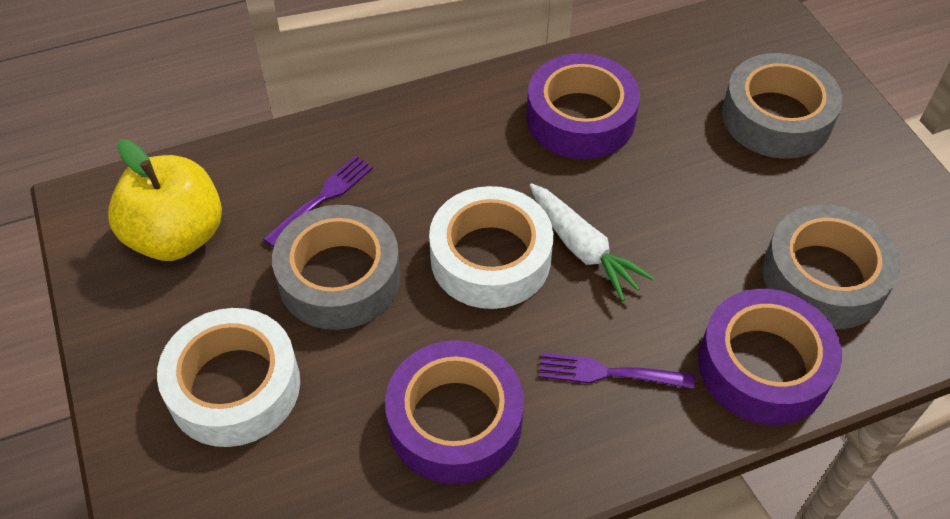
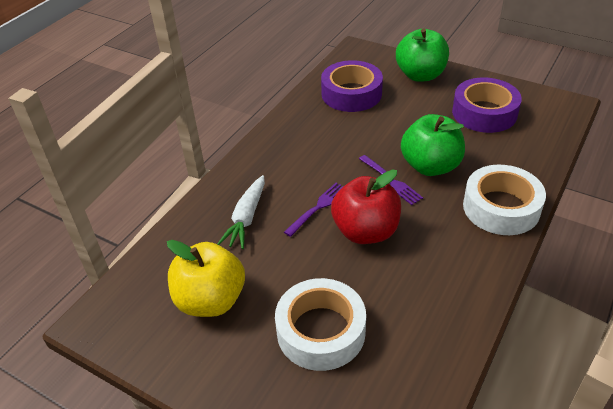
green apple: 0 -> 2
grey tape: 3 -> 0
purple tape: 3 -> 2
red apple: 0 -> 1

